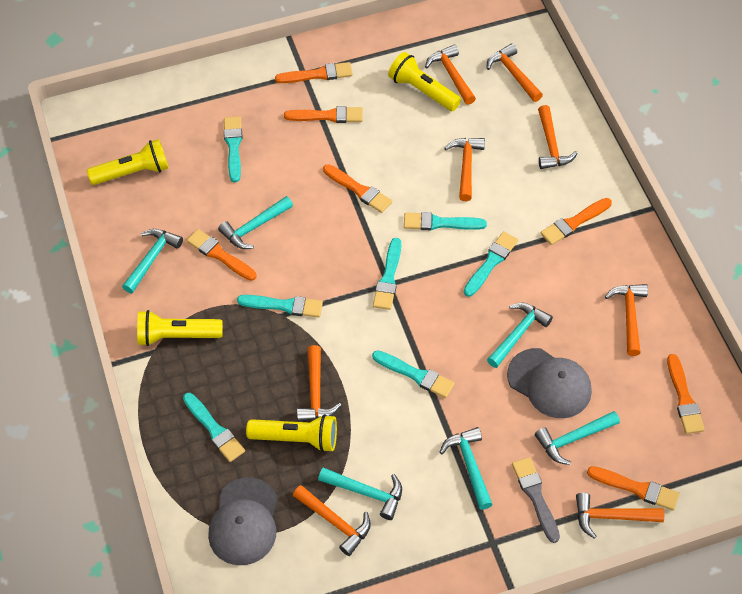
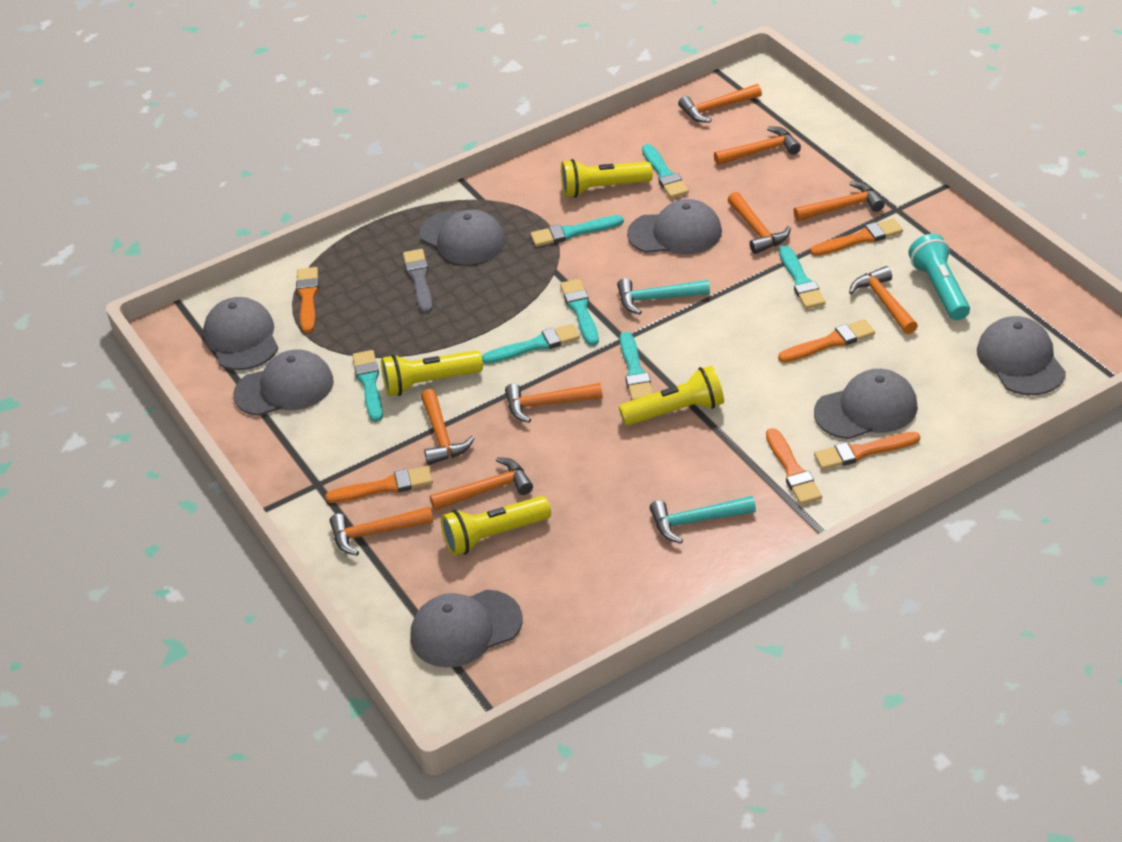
grey cap: 2 -> 7
orange brush: 7 -> 6
orange hammer: 8 -> 9
turquoise flashlight: 0 -> 1
turquoise hammer: 6 -> 2

